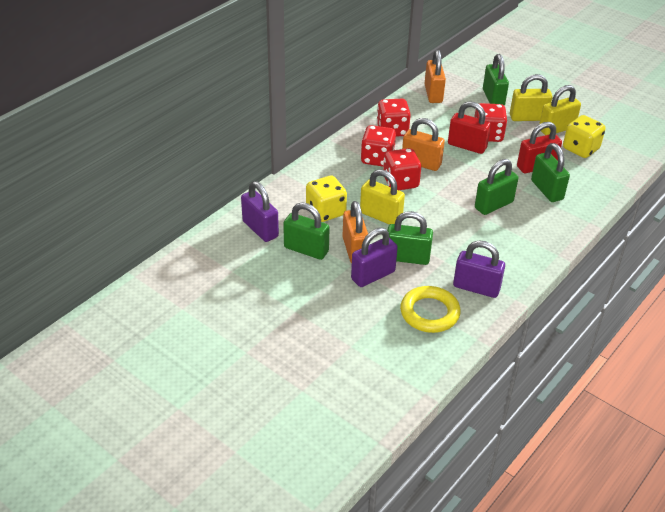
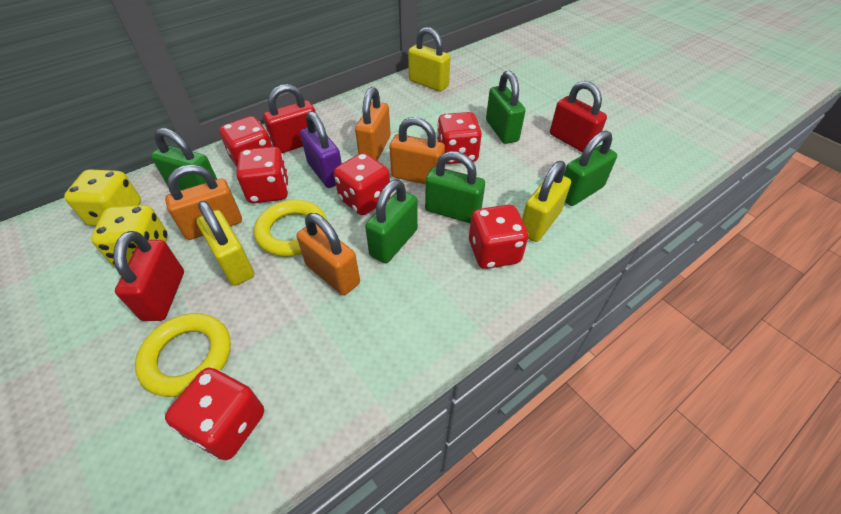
orange padlock: 3 -> 4
purple padlock: 3 -> 1
red dice: 4 -> 6
red padlock: 2 -> 3
yellow ring: 1 -> 2

